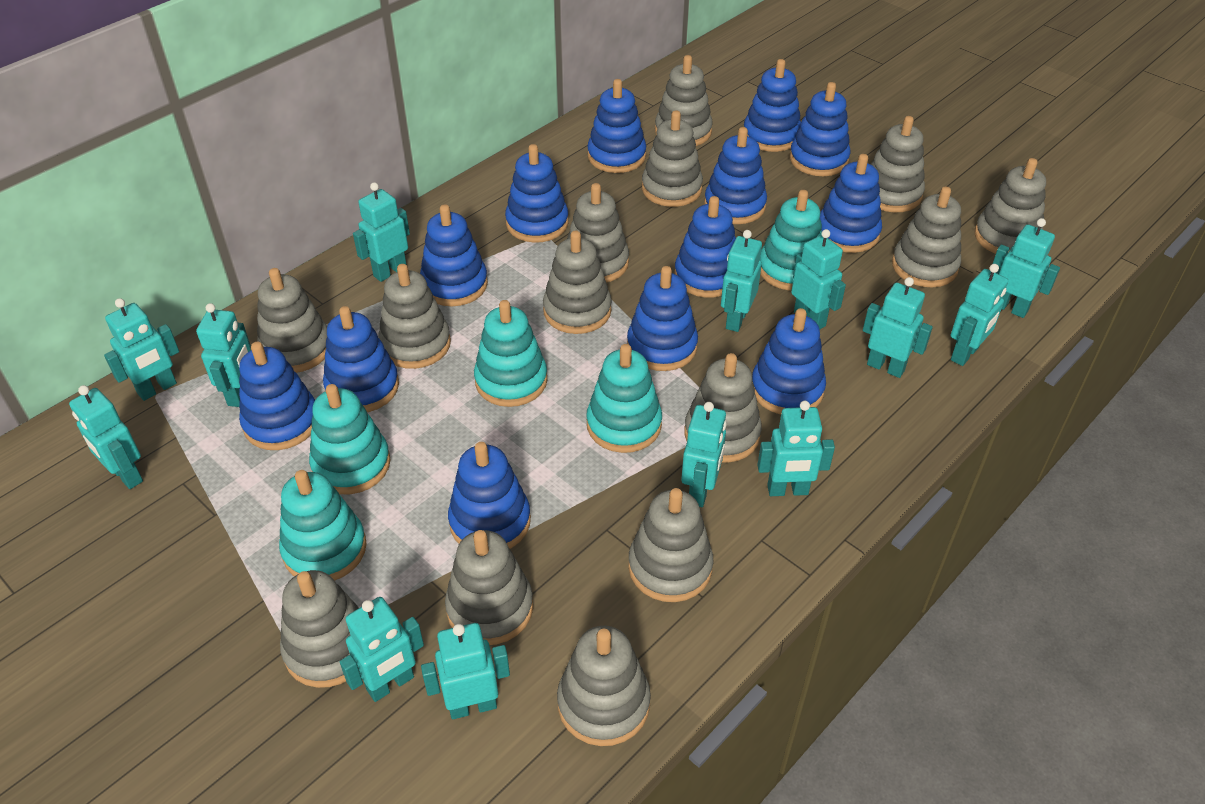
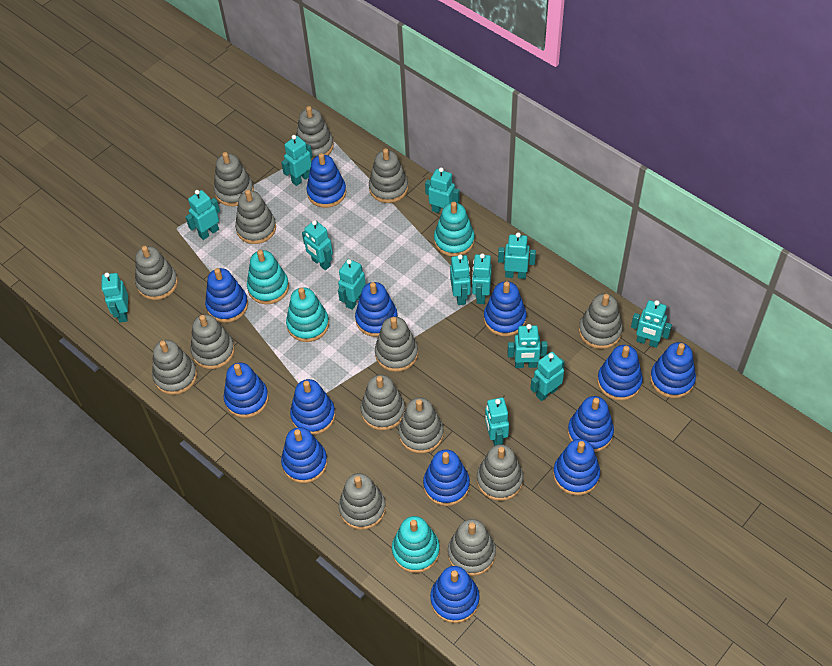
turquoise stacking toy: 5 -> 4

